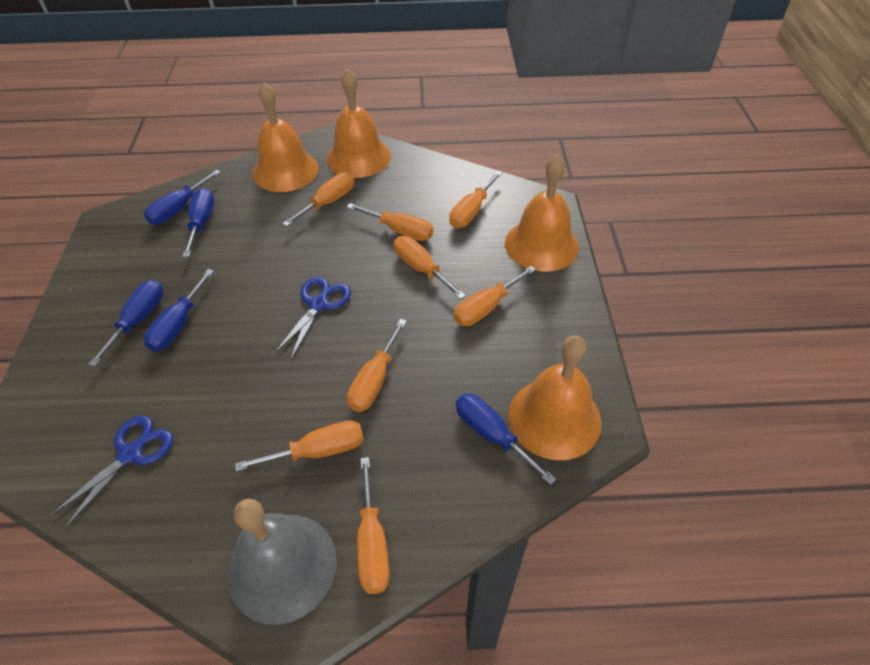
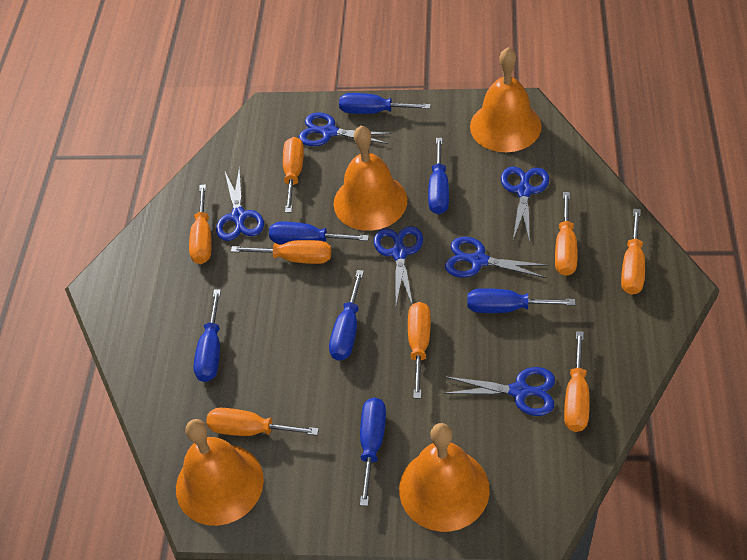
blue scissors: 2 -> 6
blue screwdriver: 5 -> 7
grey bell: 1 -> 0

